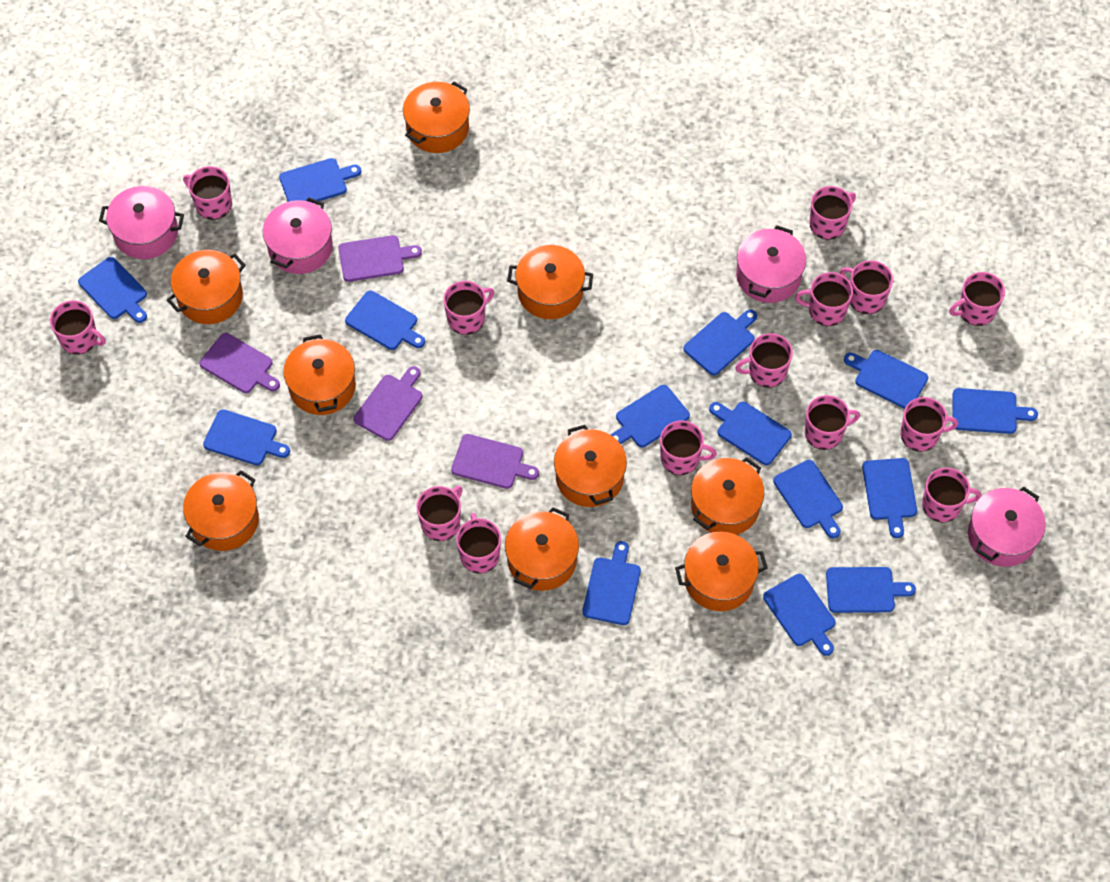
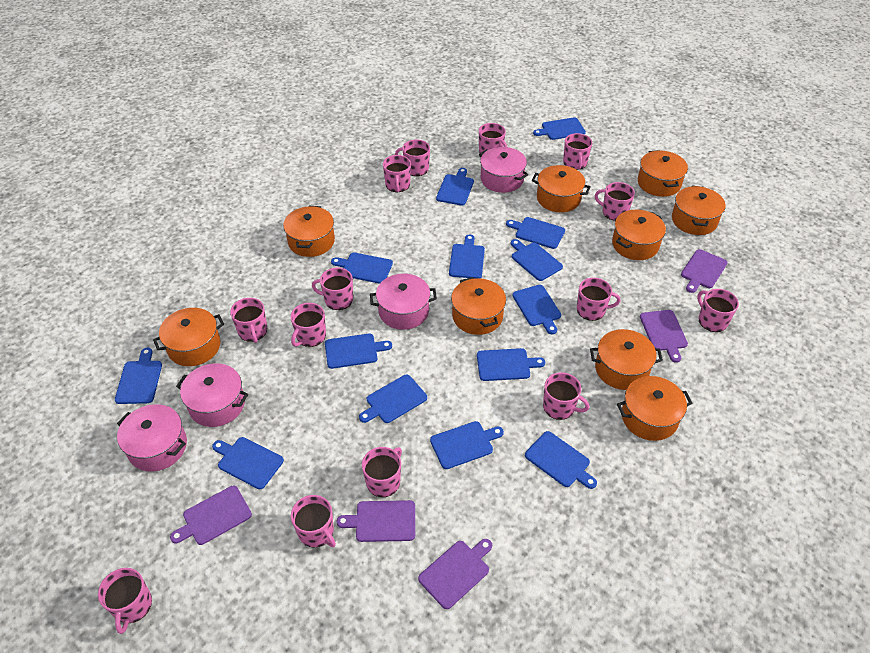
purple cutting board: 4 -> 5

